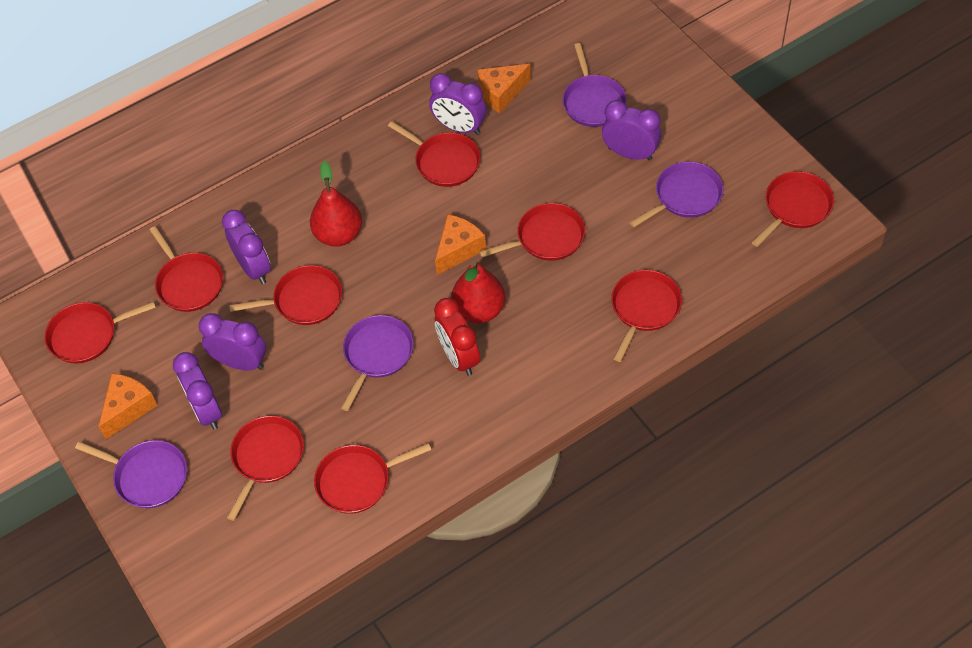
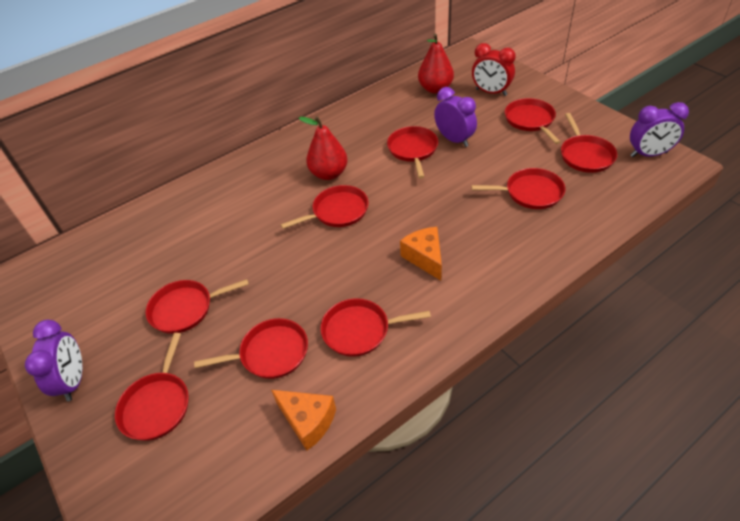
orange cheese: 3 -> 2
purple clock: 5 -> 3
purple pan: 4 -> 0

